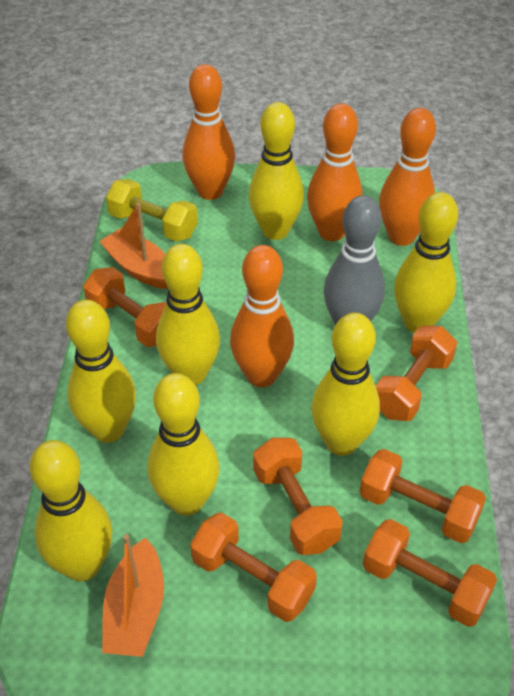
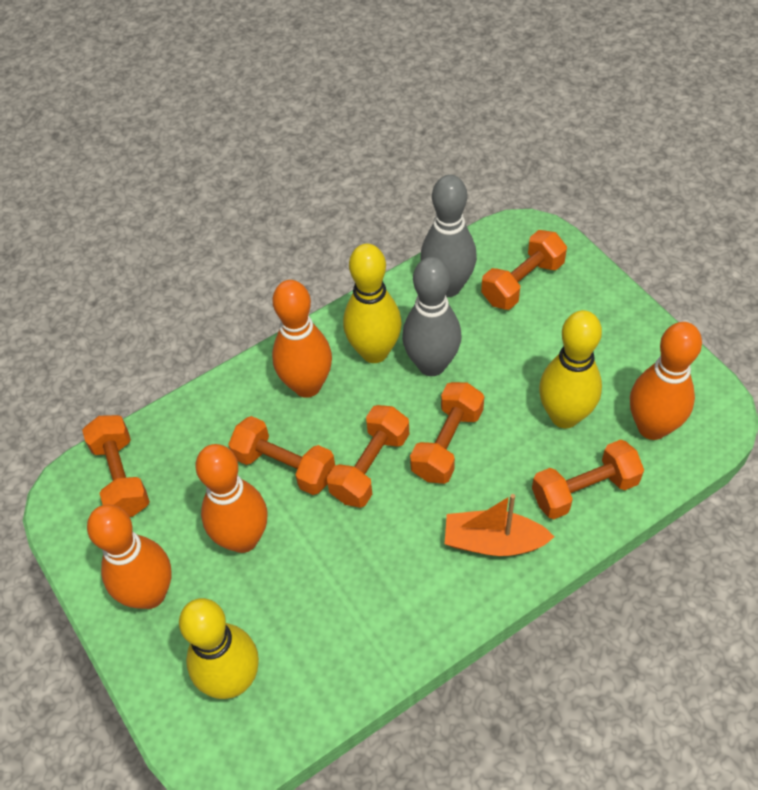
grey bowling pin: 1 -> 2
orange boat: 2 -> 1
yellow bowling pin: 7 -> 3
yellow dumbbell: 1 -> 0

